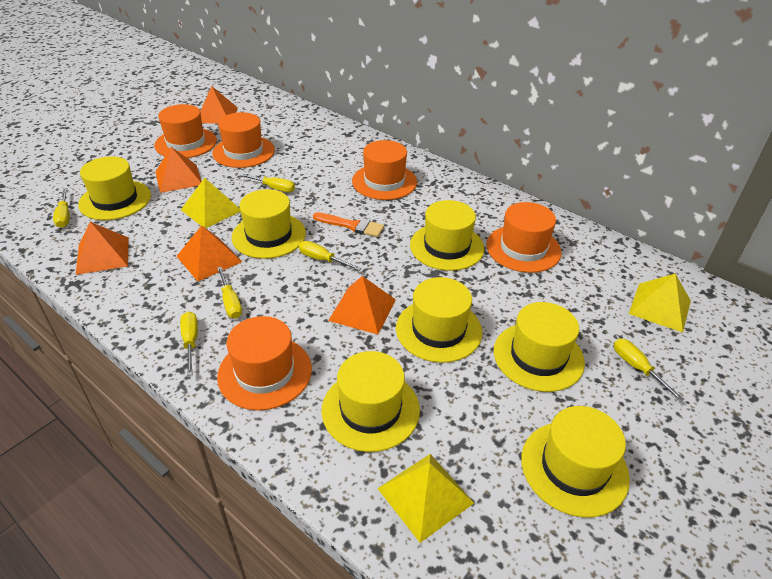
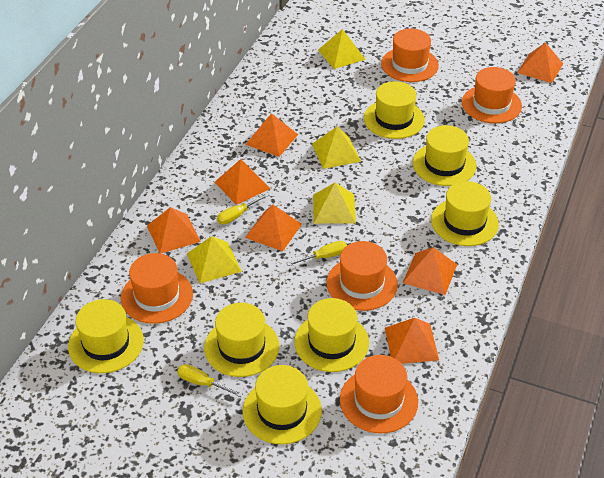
orange brush: 1 -> 0
orange pyramid: 5 -> 7
yellow pyramid: 3 -> 4
yellow screwdriver: 6 -> 3

